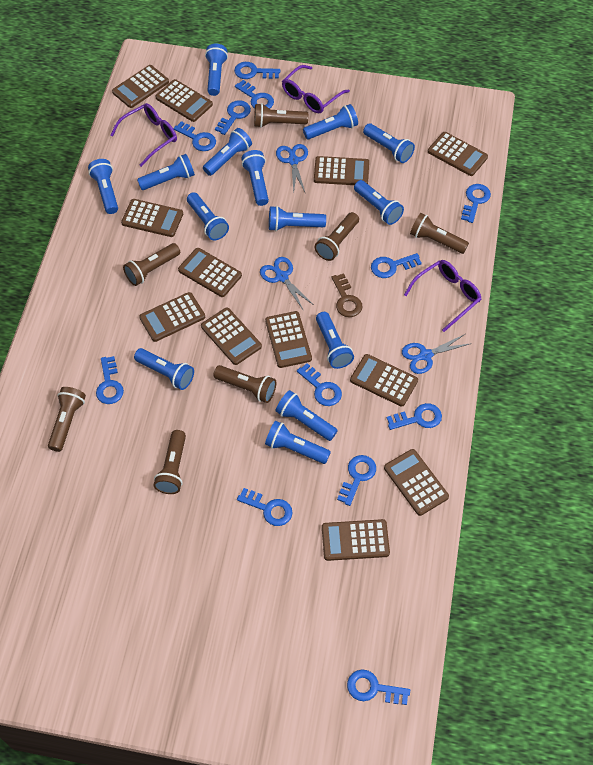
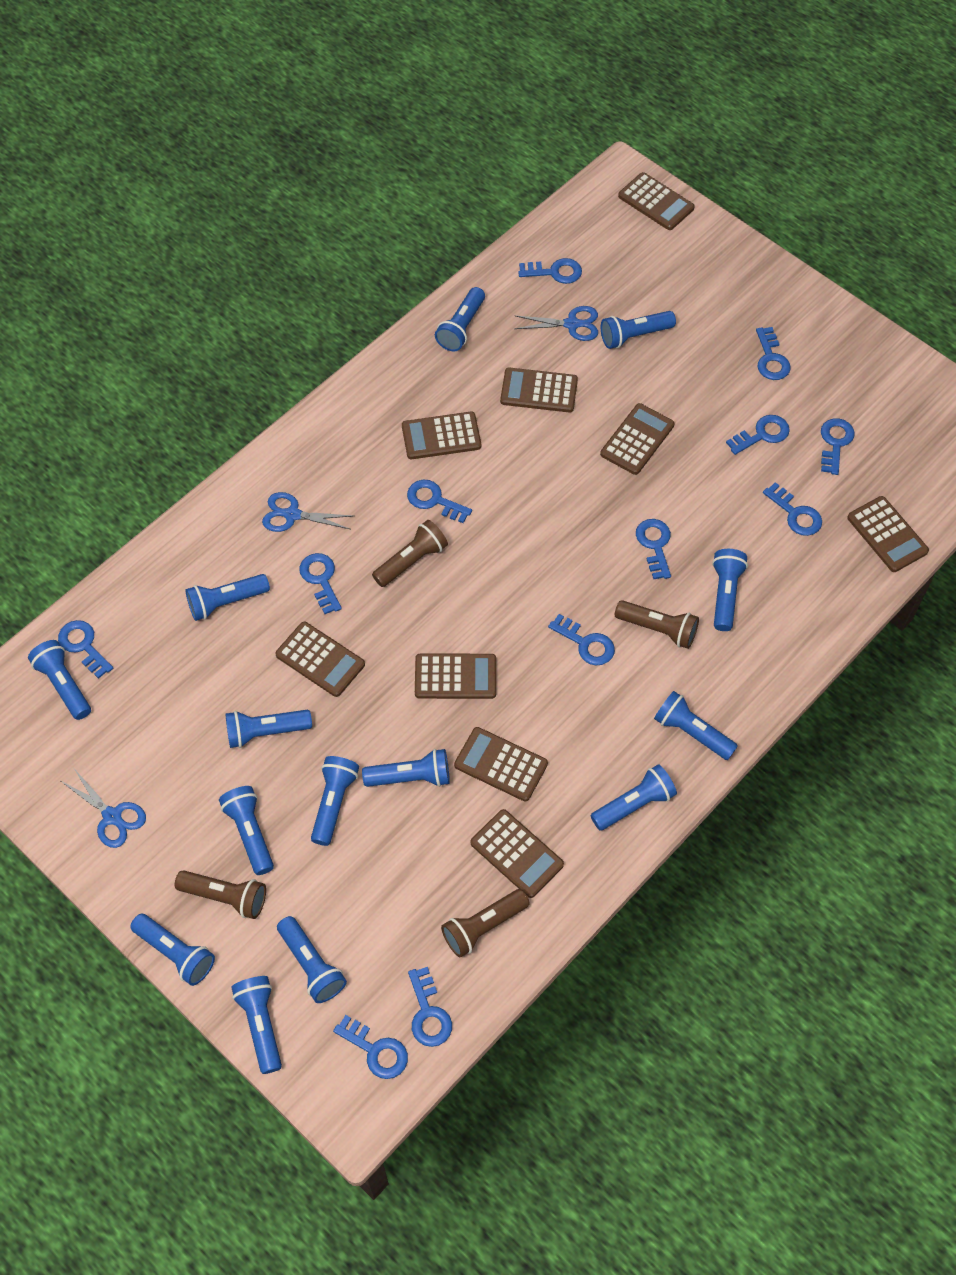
brown calculator: 12 -> 9
brown flashlight: 7 -> 4
brown key: 1 -> 0
purple glasses: 3 -> 0

